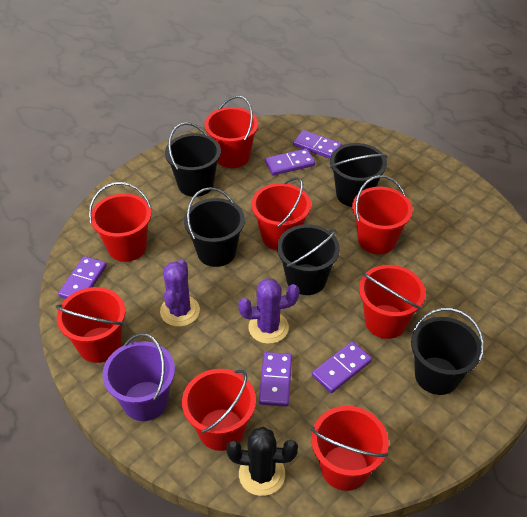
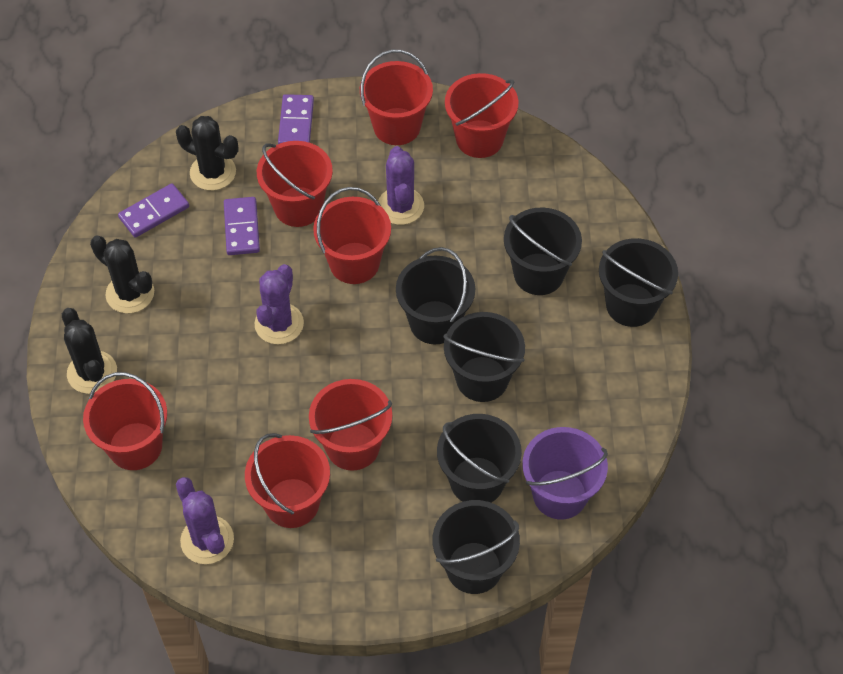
black bucket: 5 -> 6
black cactus: 1 -> 3
purple cactus: 2 -> 3
purple domino: 5 -> 3
red bucket: 8 -> 7

